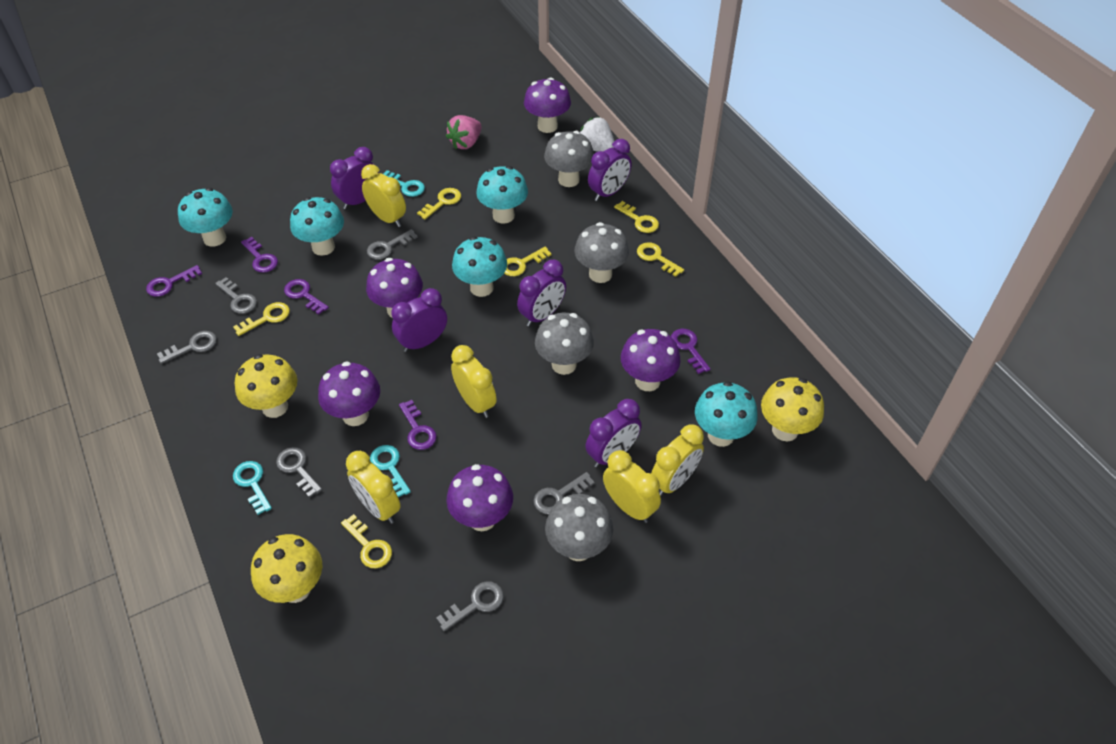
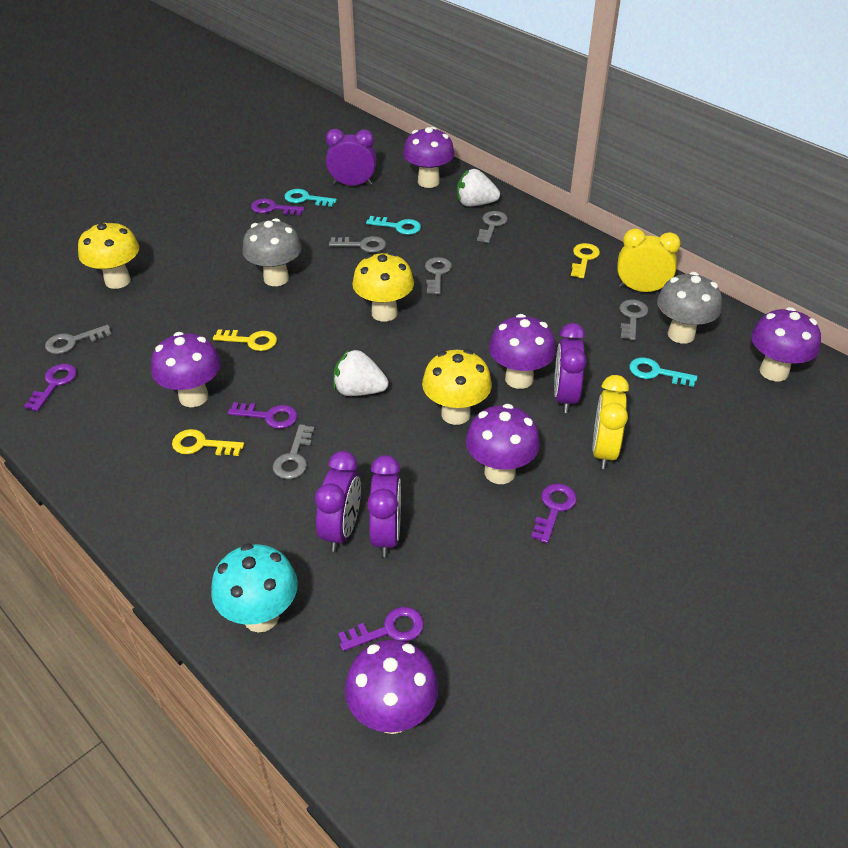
grey mushroom: 4 -> 2
pink strawberry: 1 -> 0
purple clock: 5 -> 4
purple mushroom: 5 -> 6
turquoise mushroom: 5 -> 1
white strawberry: 1 -> 2
yellow clock: 5 -> 2
yellow key: 6 -> 3

